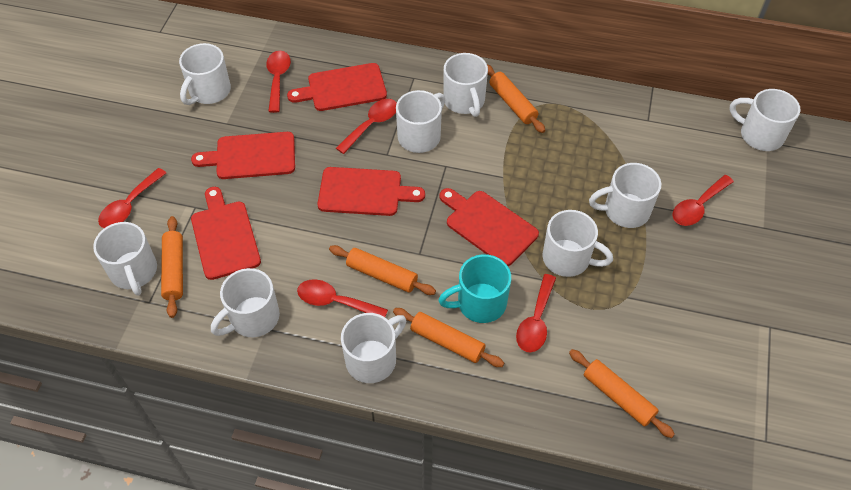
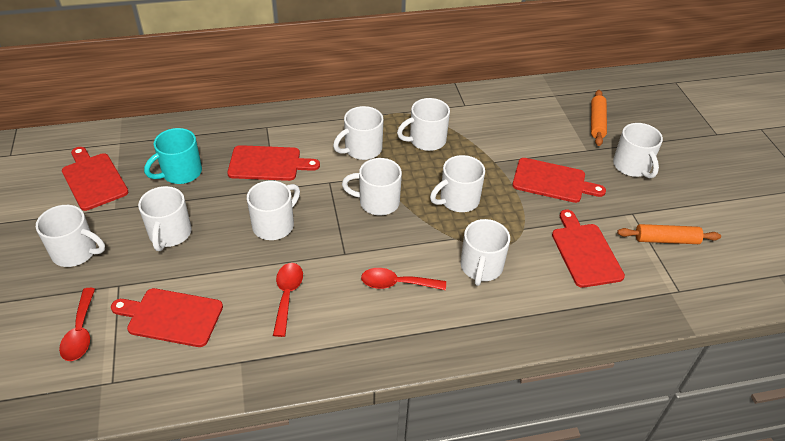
orange rolling pin: 5 -> 2
red spoon: 6 -> 3

